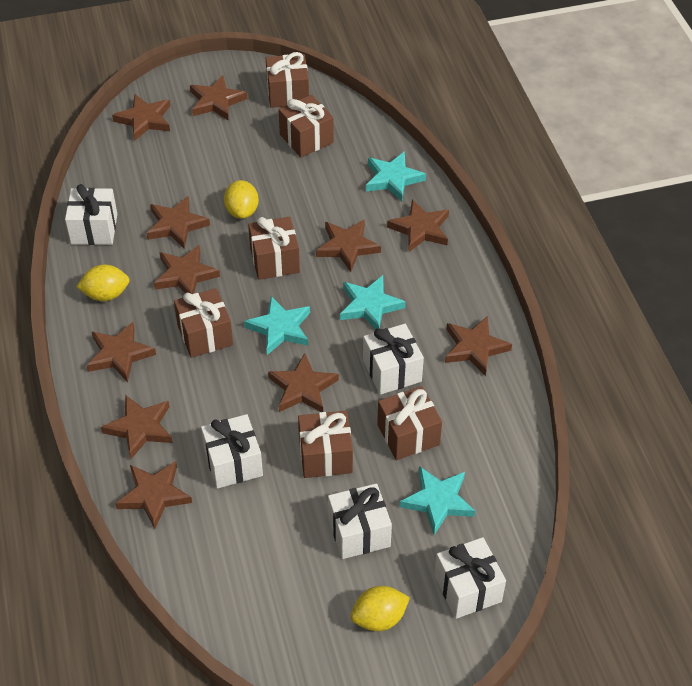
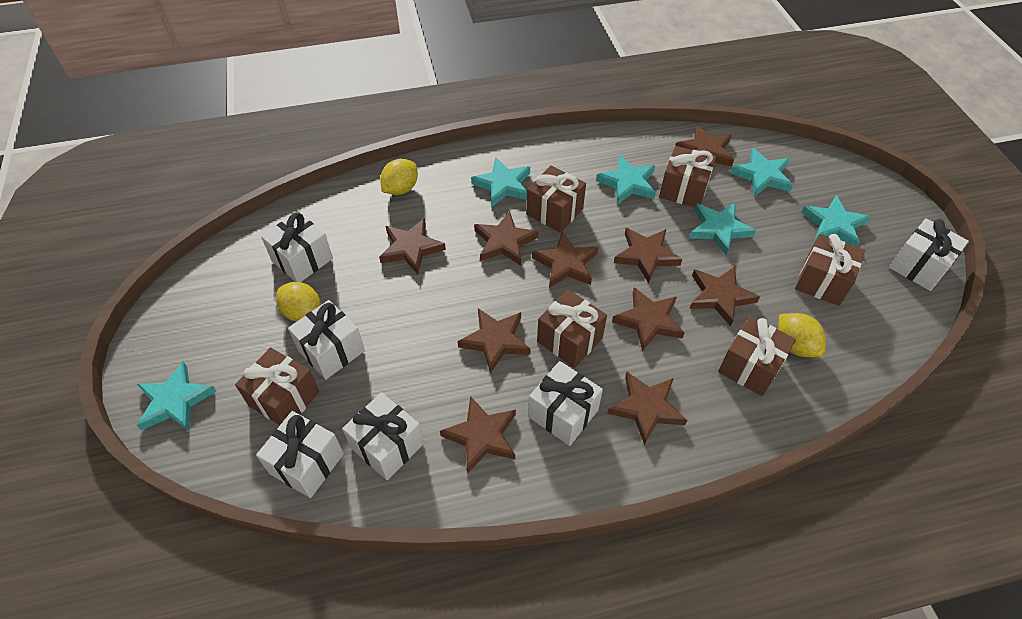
brown star: 11 -> 10
turquoise star: 4 -> 6
white gift: 5 -> 6

